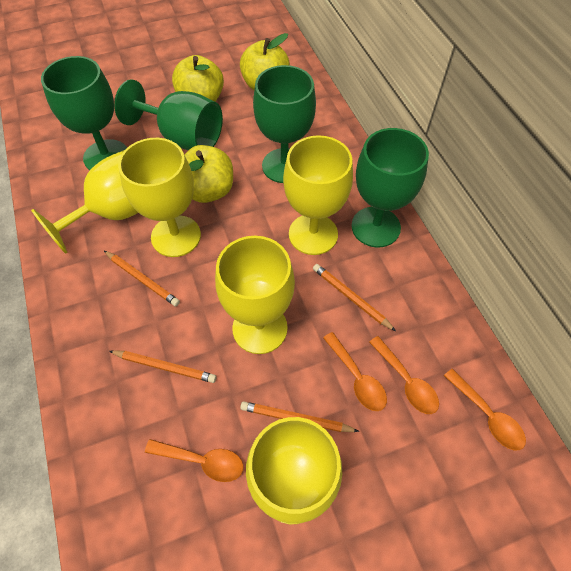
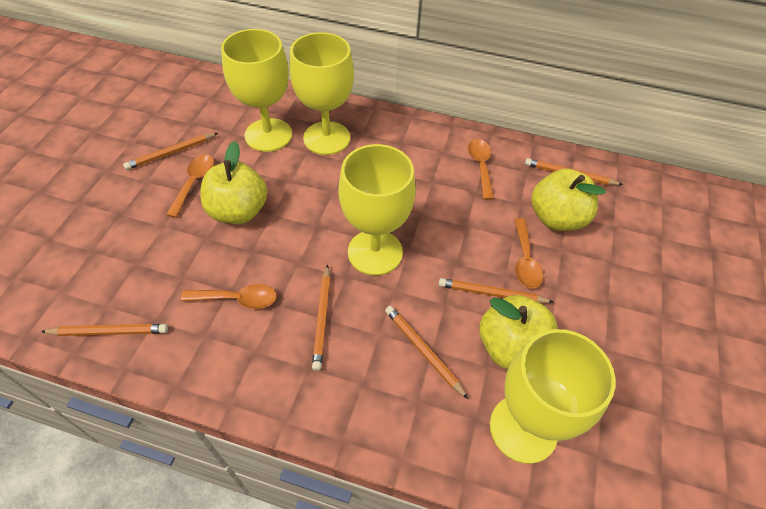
green goblet: 4 -> 0
orange pencil: 4 -> 6
yellow goblet: 5 -> 4

